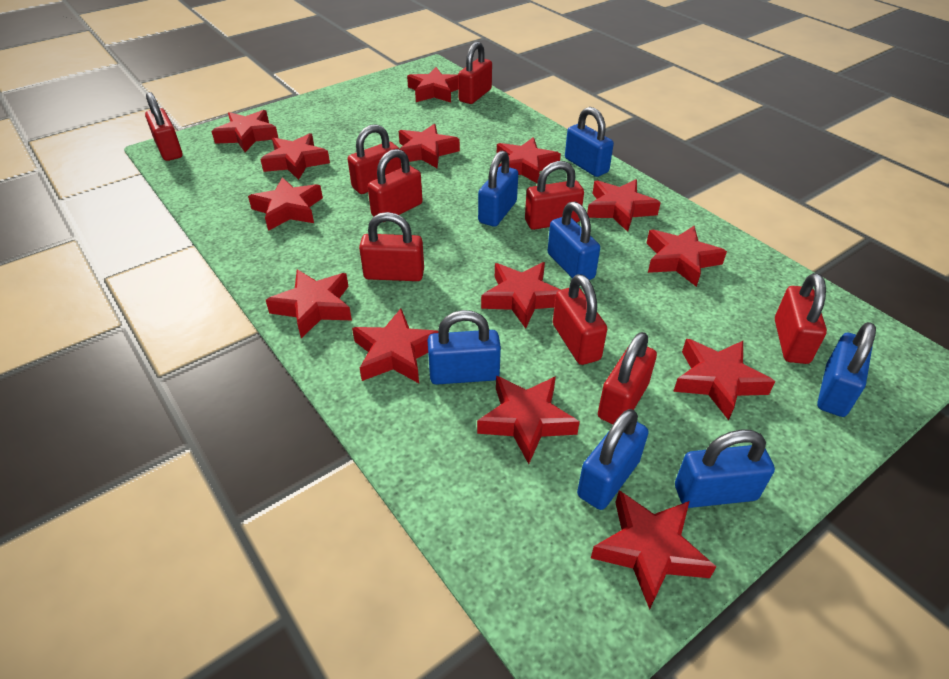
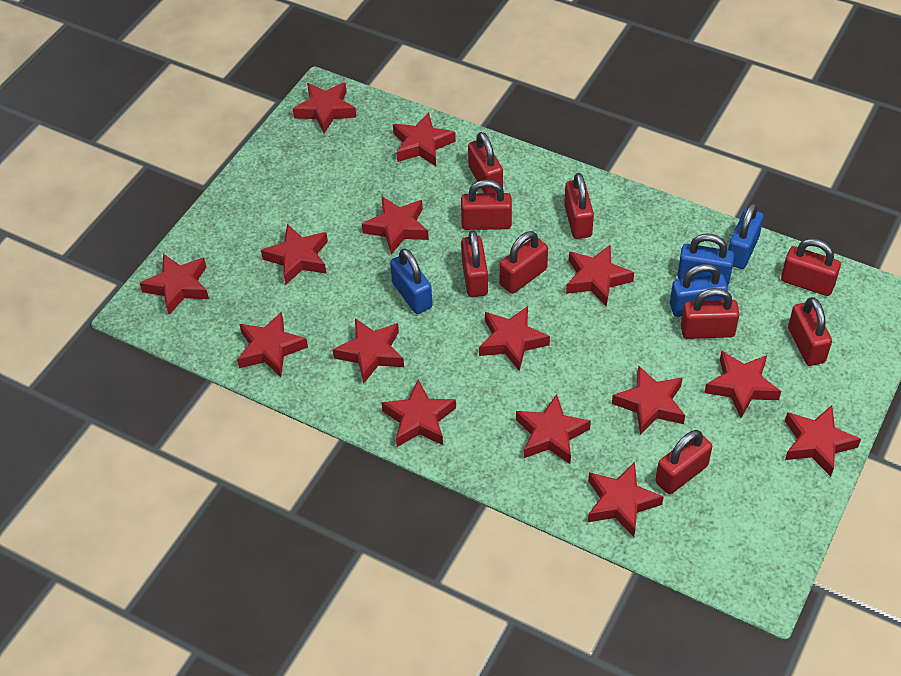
blue padlock: 7 -> 4
red star: 14 -> 15

